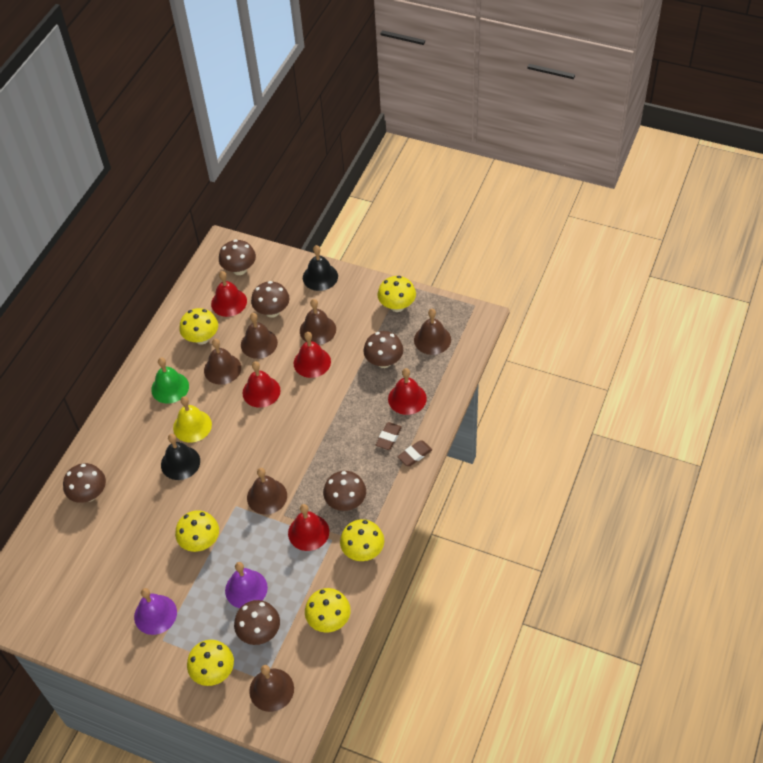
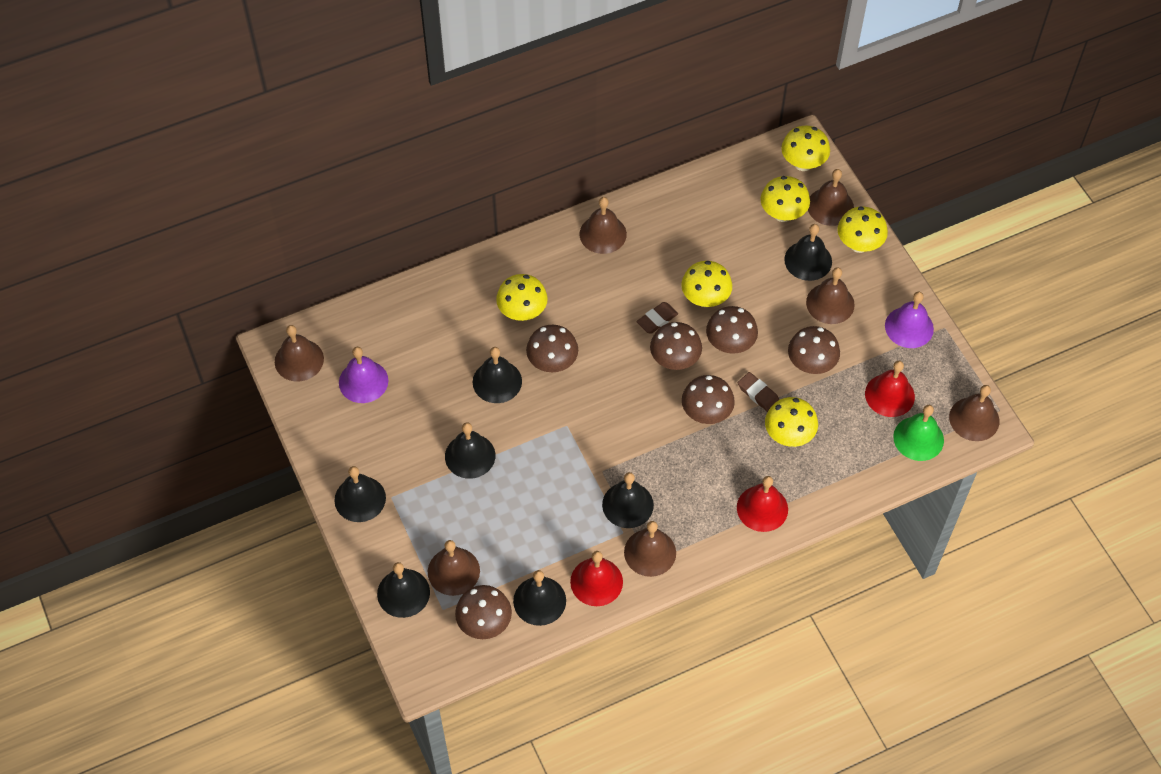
black bell: 2 -> 7
brown bell: 6 -> 7
red bell: 5 -> 3
yellow bell: 1 -> 0

